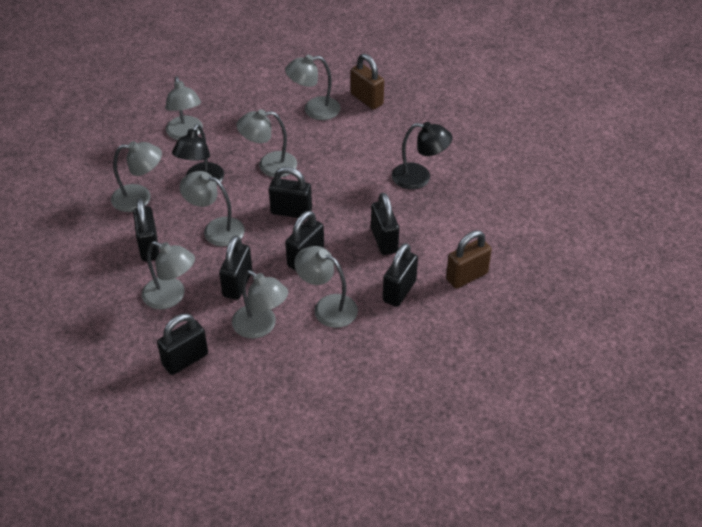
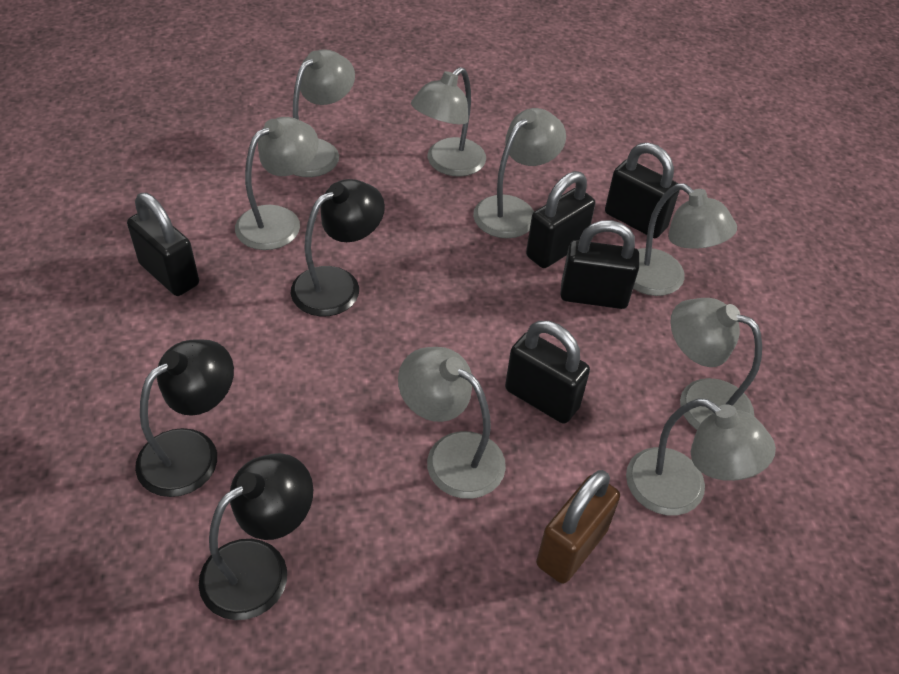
black lamp: 2 -> 3
black padlock: 7 -> 5
brown padlock: 2 -> 1

